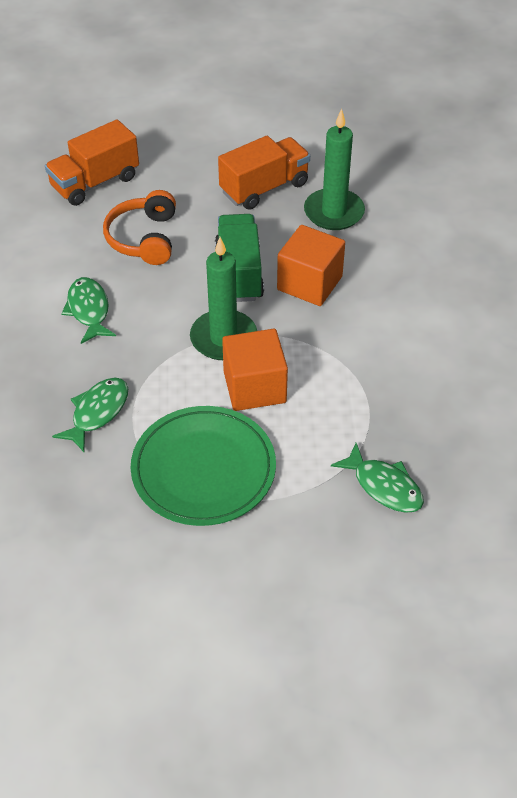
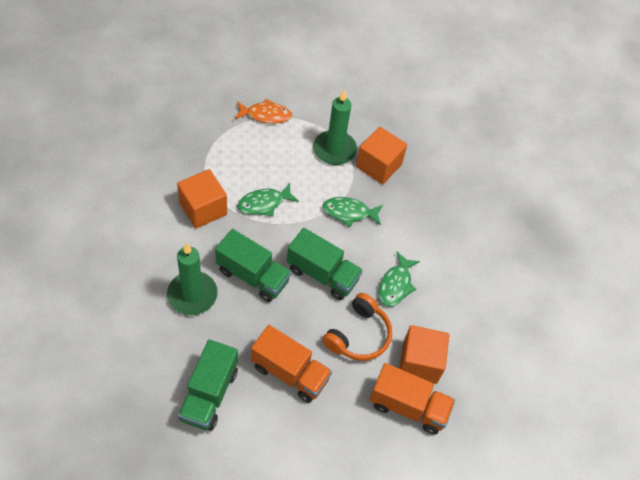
green plate: 1 -> 0
green truck: 1 -> 3
orange cube: 2 -> 3
orange fish: 0 -> 1

